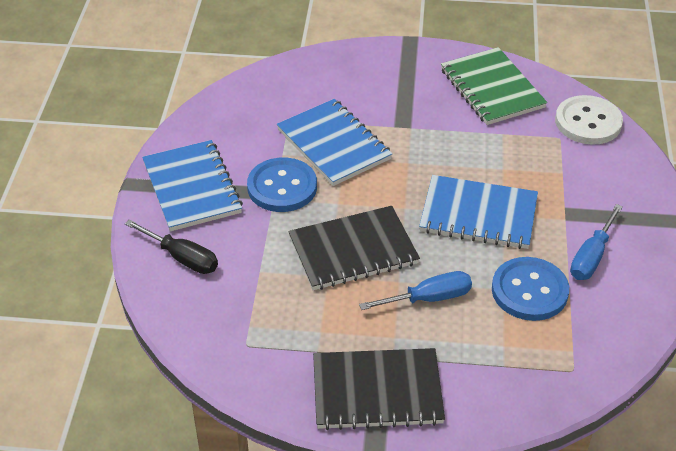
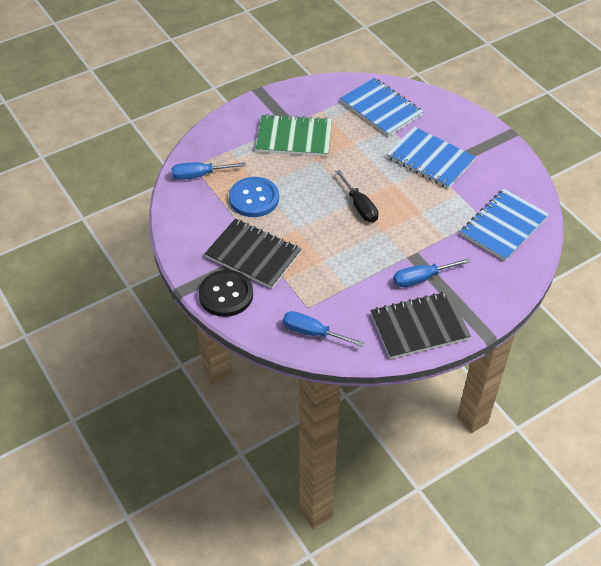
black button: 0 -> 1
blue button: 2 -> 1
blue screwdriver: 2 -> 3
white button: 1 -> 0

